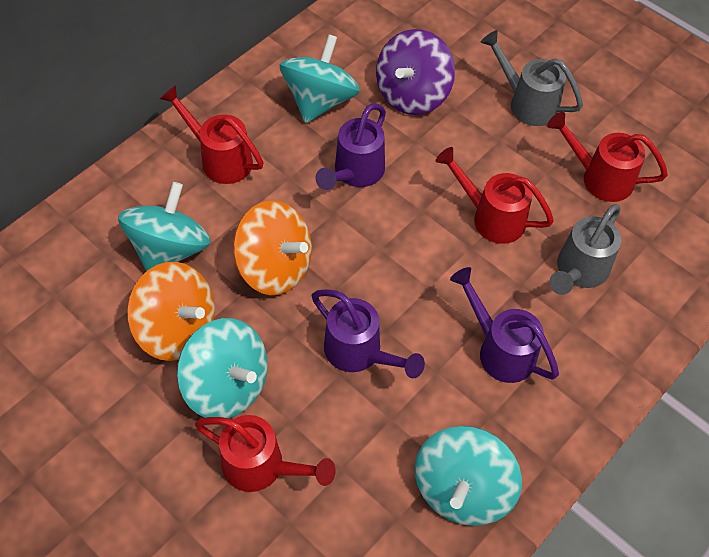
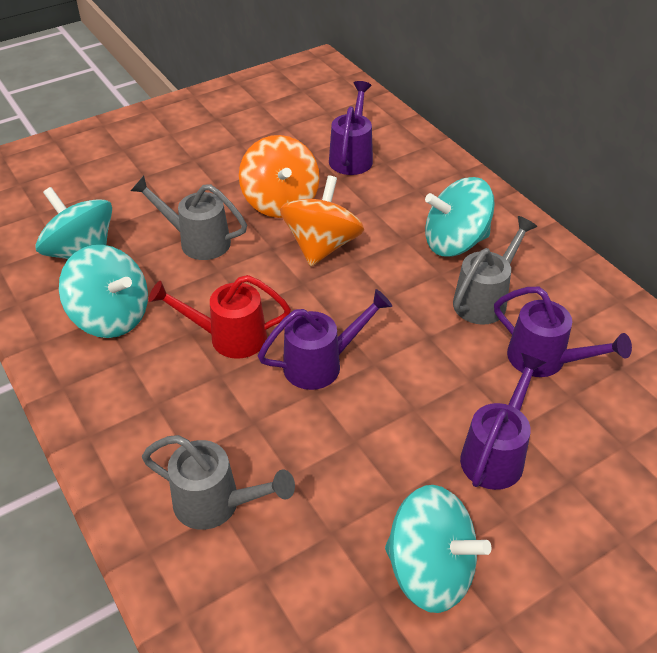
grey watering can: 2 -> 3
purple spinning top: 1 -> 0
purple watering can: 3 -> 4
red watering can: 4 -> 1

